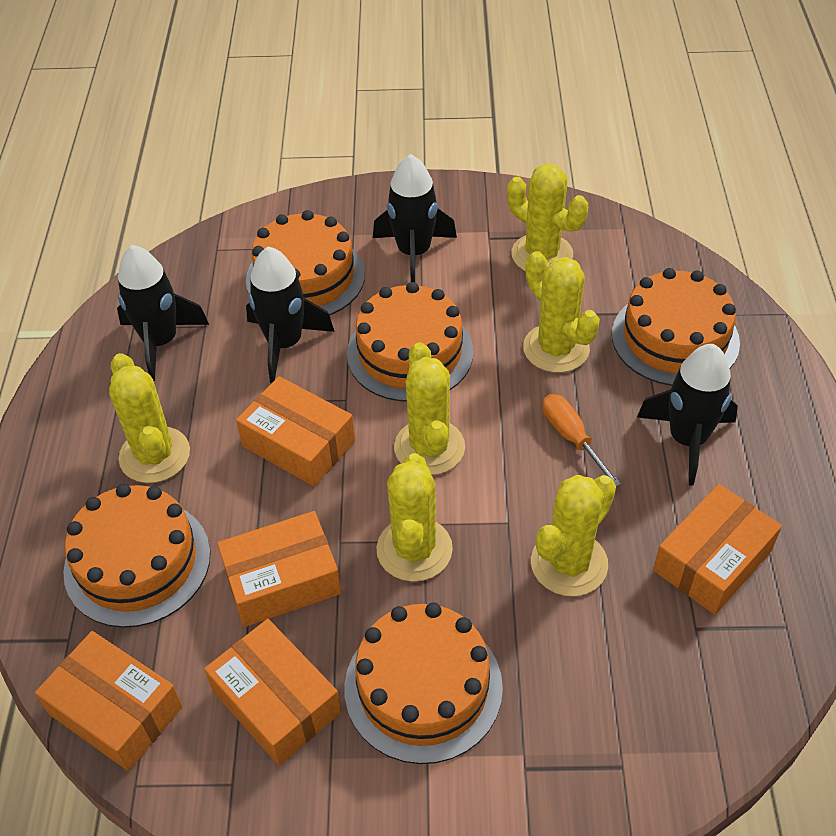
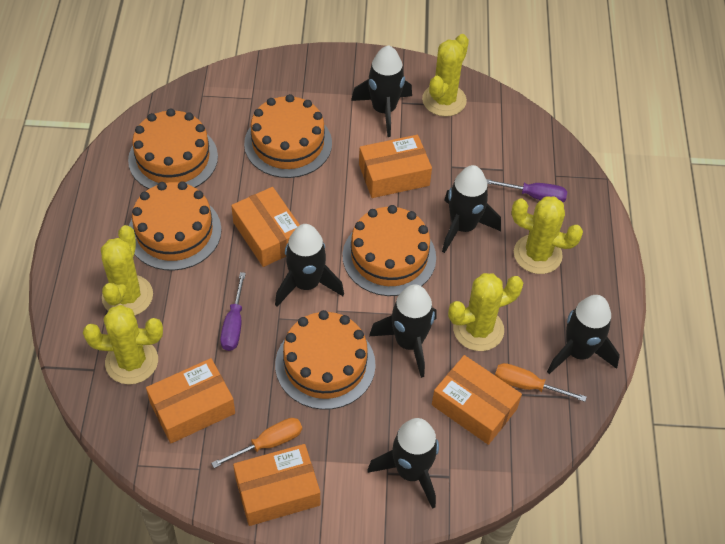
black rocket: 4 -> 6
orange screwdriver: 1 -> 2
purple screwdriver: 0 -> 2
yellow cactus: 6 -> 5

